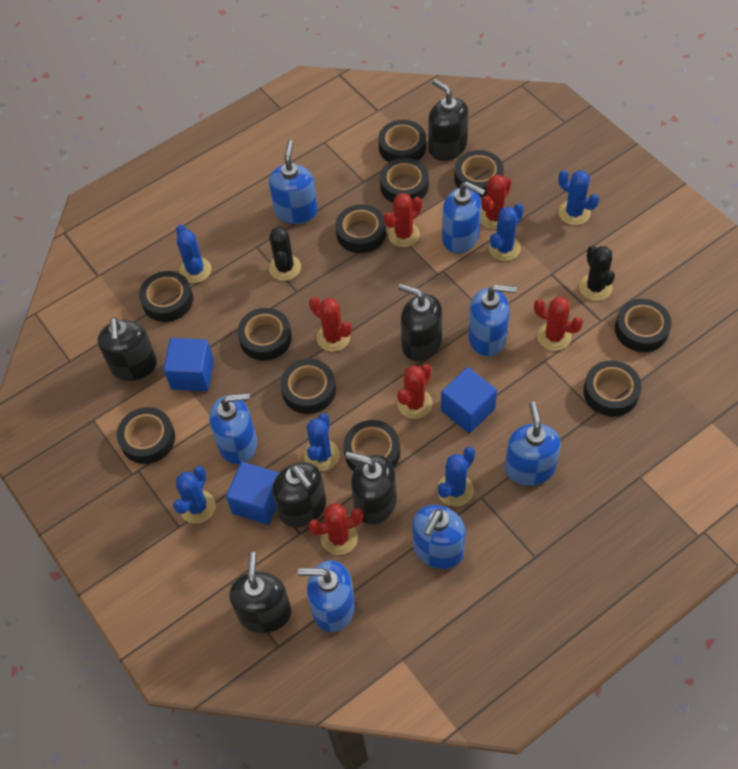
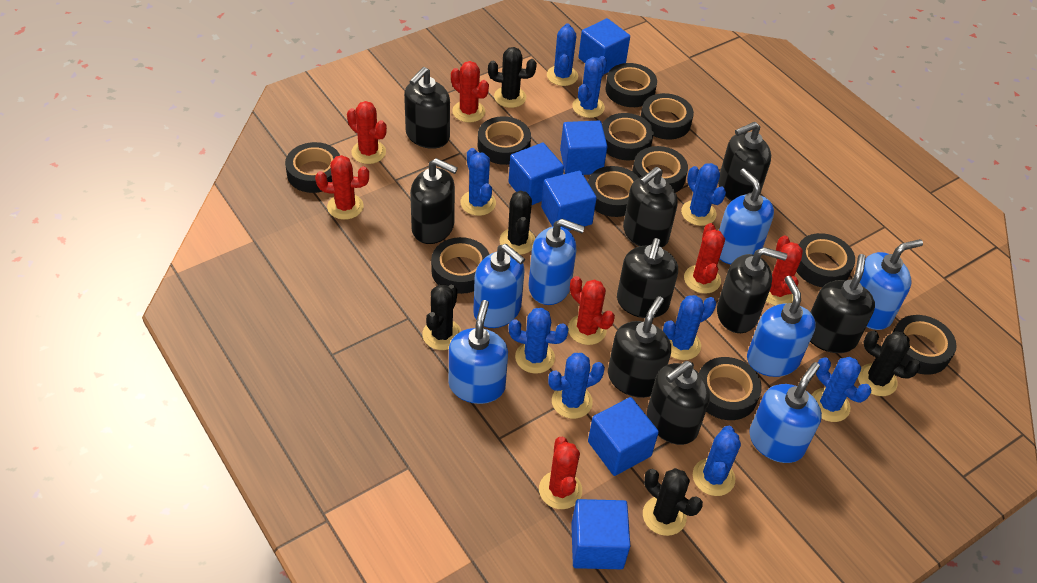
black cactus: 2 -> 5
black soap dispenser: 6 -> 9
blue cactus: 6 -> 9
blue cube: 3 -> 6
red cactus: 6 -> 7

